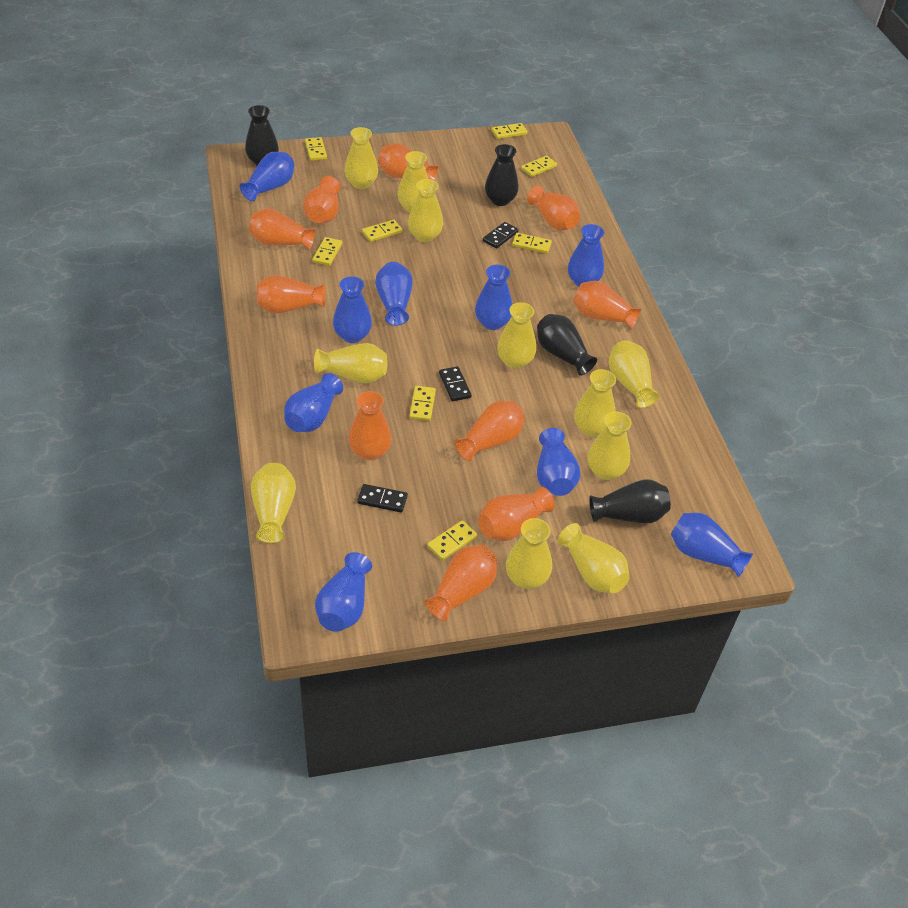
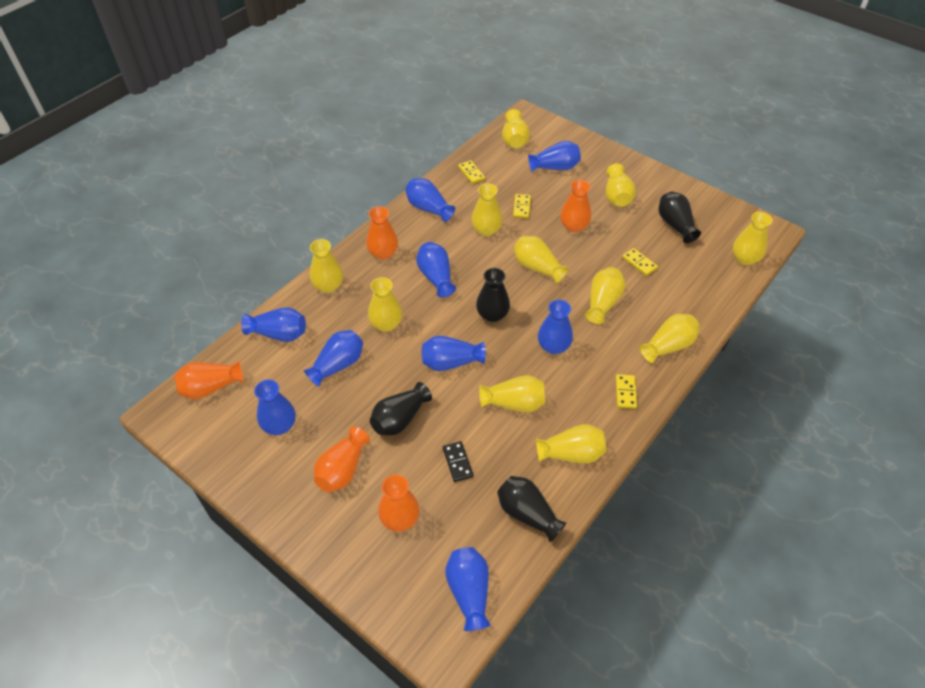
black domino: 3 -> 1
orange vase: 10 -> 5
yellow domino: 8 -> 4

